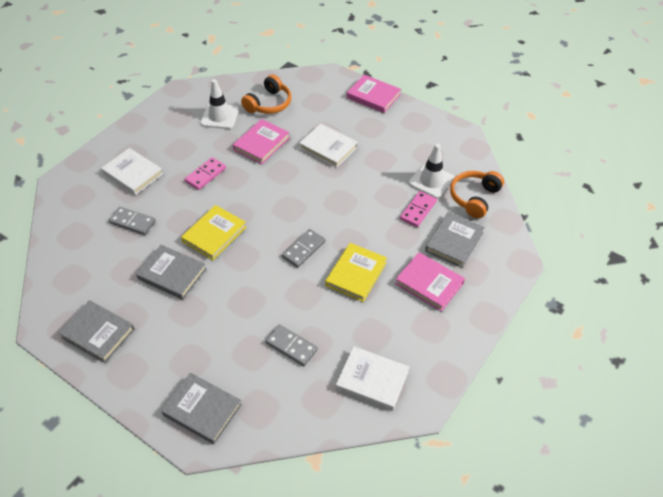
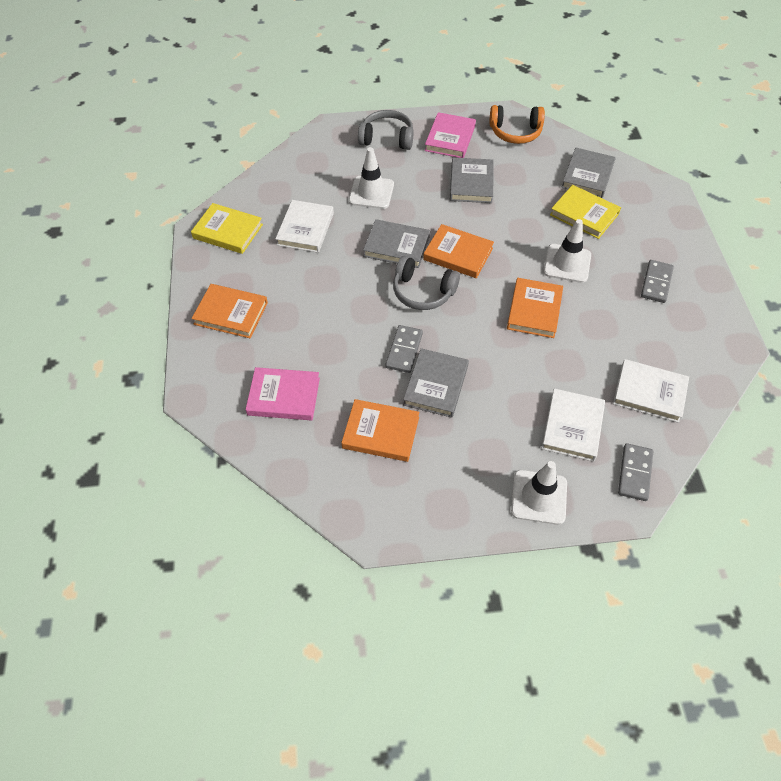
grey headphones: 0 -> 2
orange book: 0 -> 4
orange headphones: 2 -> 1
pink book: 3 -> 2
pink domino: 2 -> 0
white traffic cone: 2 -> 3

